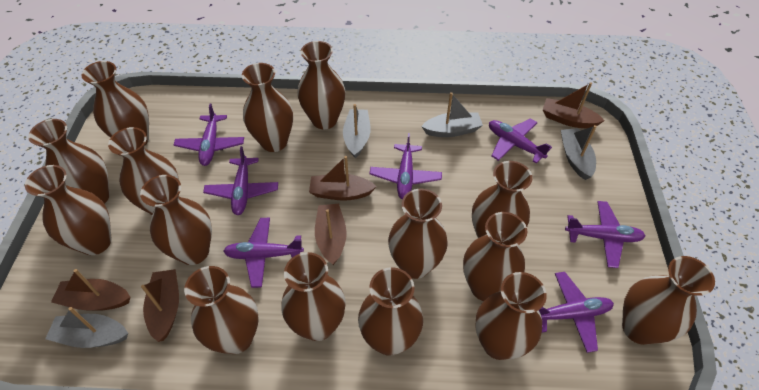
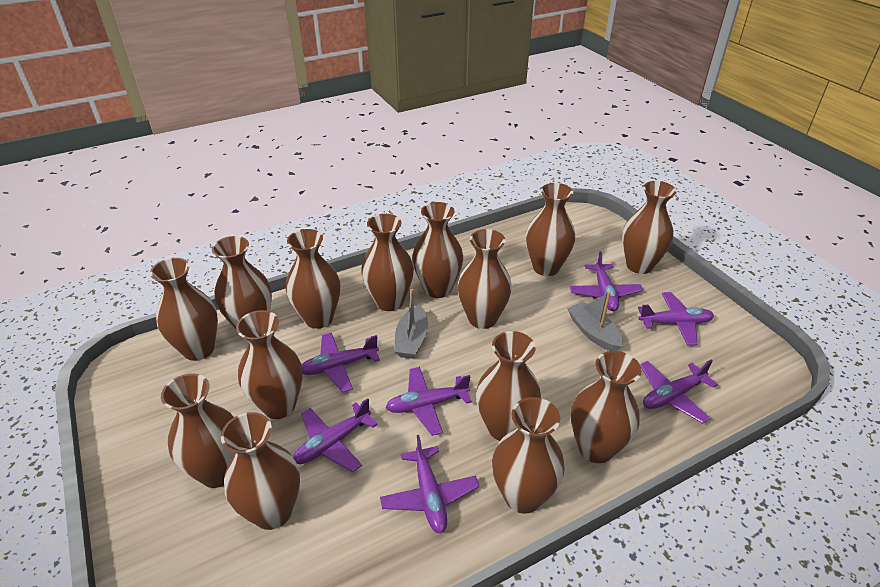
brown boat: 5 -> 0
brown vase: 15 -> 14
grey boat: 4 -> 2

